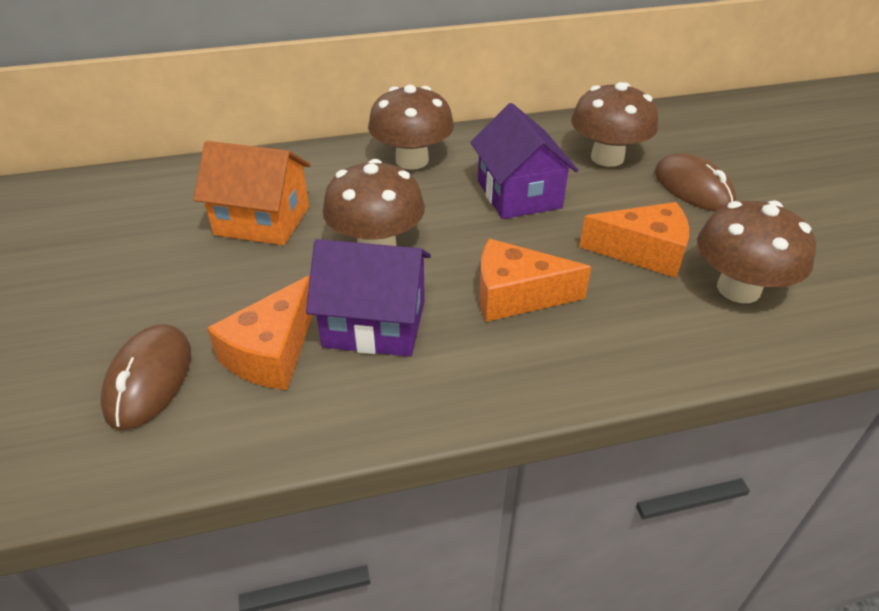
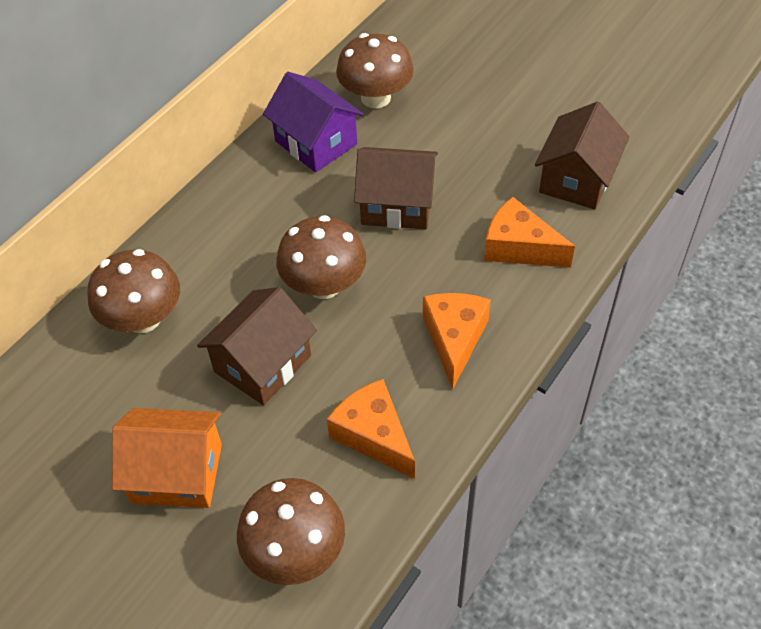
brown house: 0 -> 3
brown mouse: 2 -> 0
purple house: 2 -> 1

